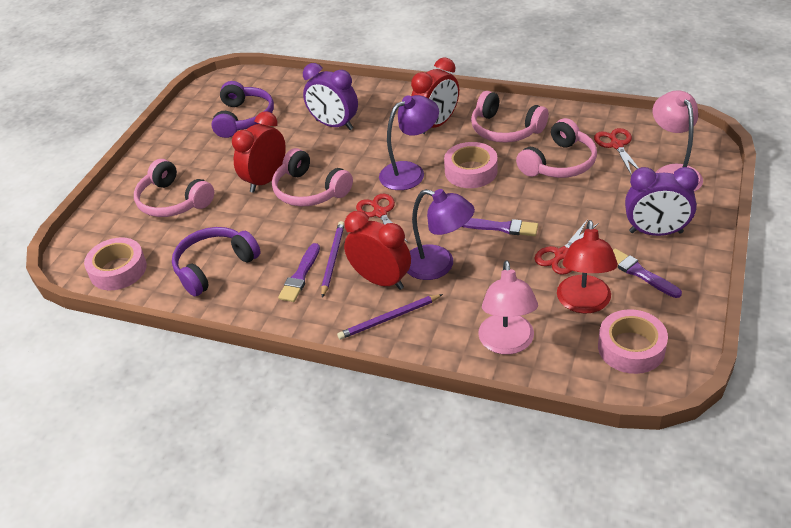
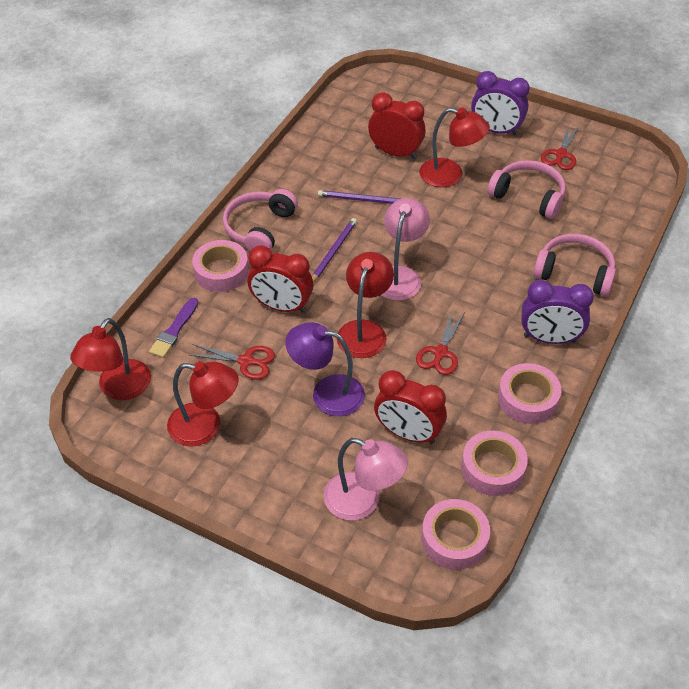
pink headphones: 4 -> 3
pink tape: 3 -> 4
purple brush: 3 -> 1
purple headphones: 2 -> 0
purple lamp: 2 -> 1
red lamp: 1 -> 4

